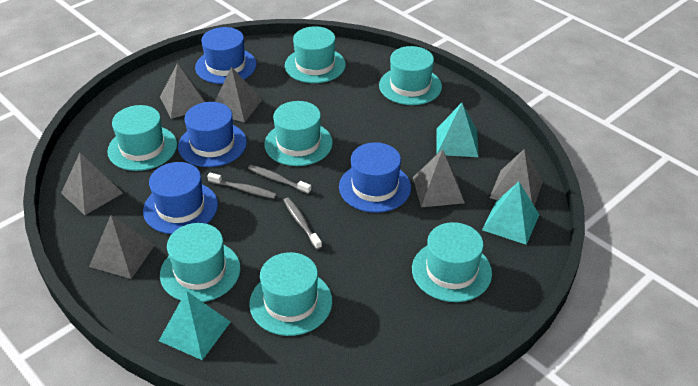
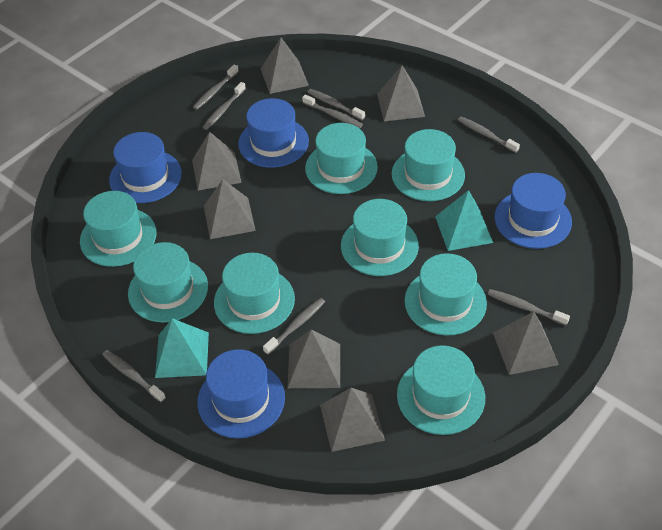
grey pyramid: 6 -> 7
grey toothbrush: 3 -> 8
turquoise hat: 7 -> 8
turquoise pyramid: 3 -> 2

